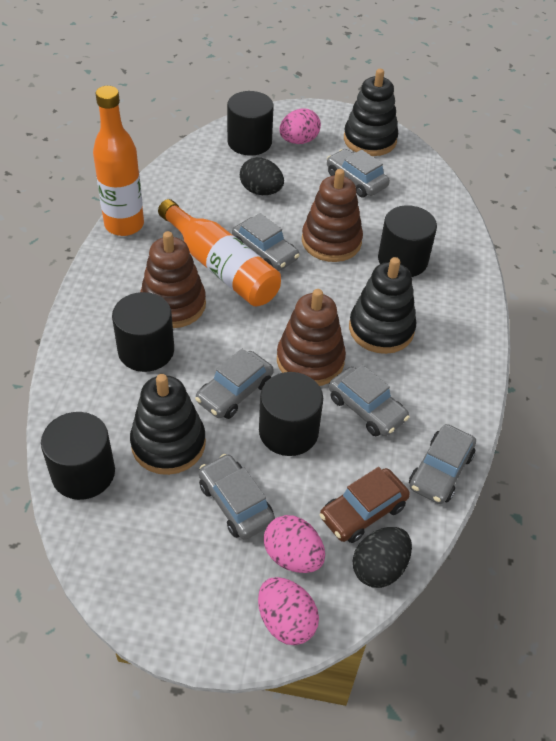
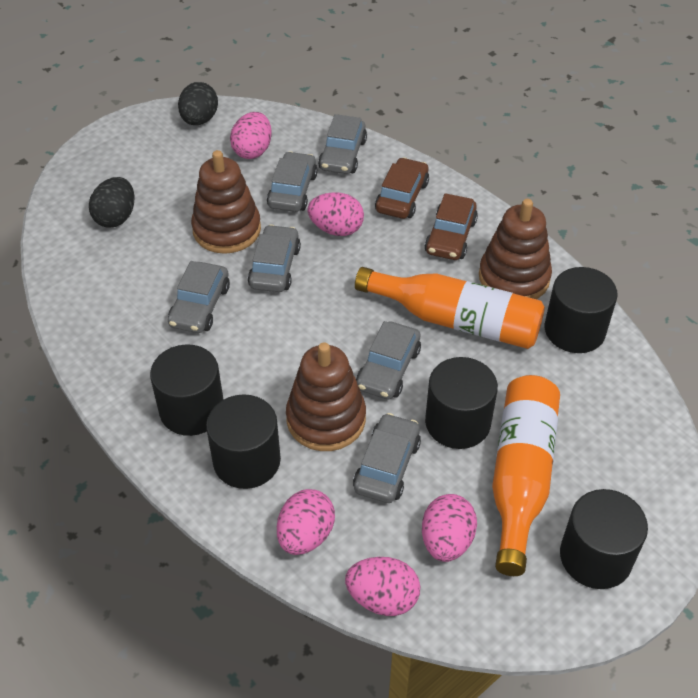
black stacking toy: 3 -> 0
brown car: 1 -> 2
pink egg: 3 -> 5

